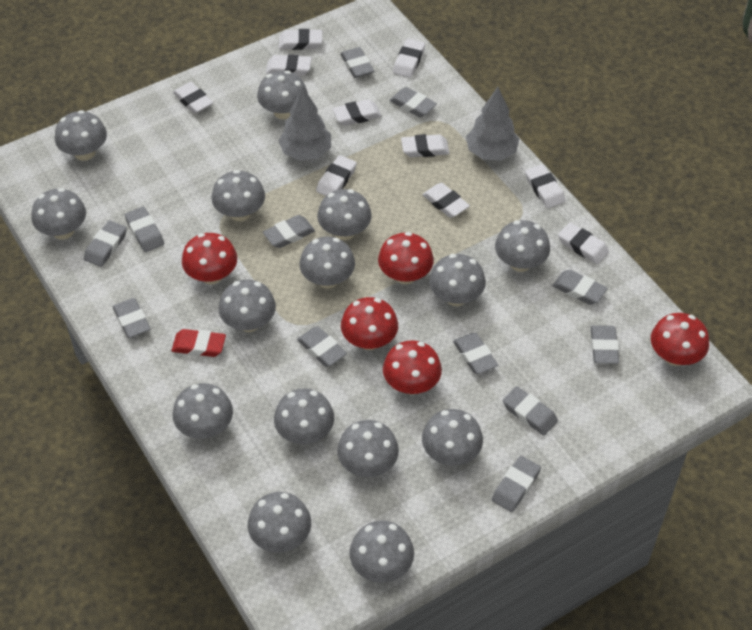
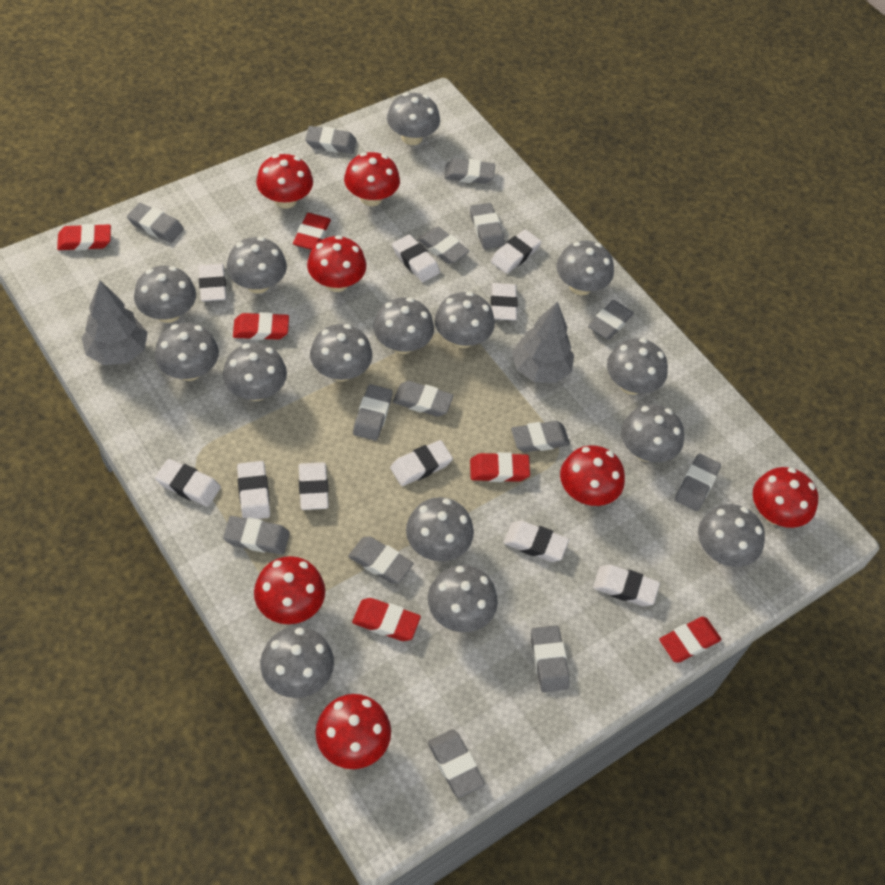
grey eraser: 12 -> 14
red eraser: 1 -> 6
red mushroom: 5 -> 7

